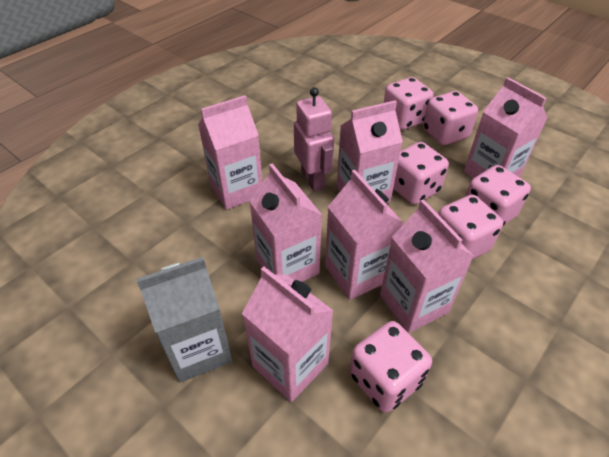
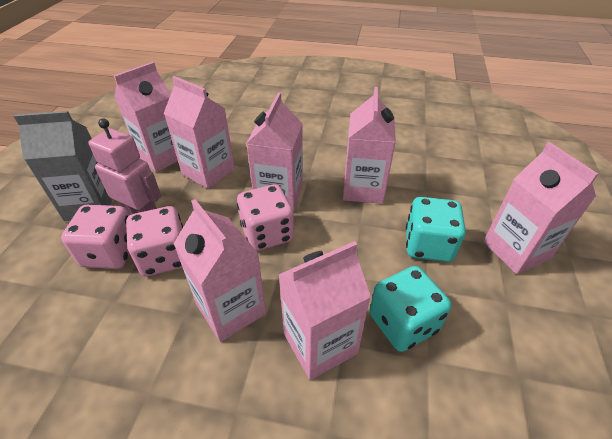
pink dice: 6 -> 3
turquoise dice: 0 -> 2

